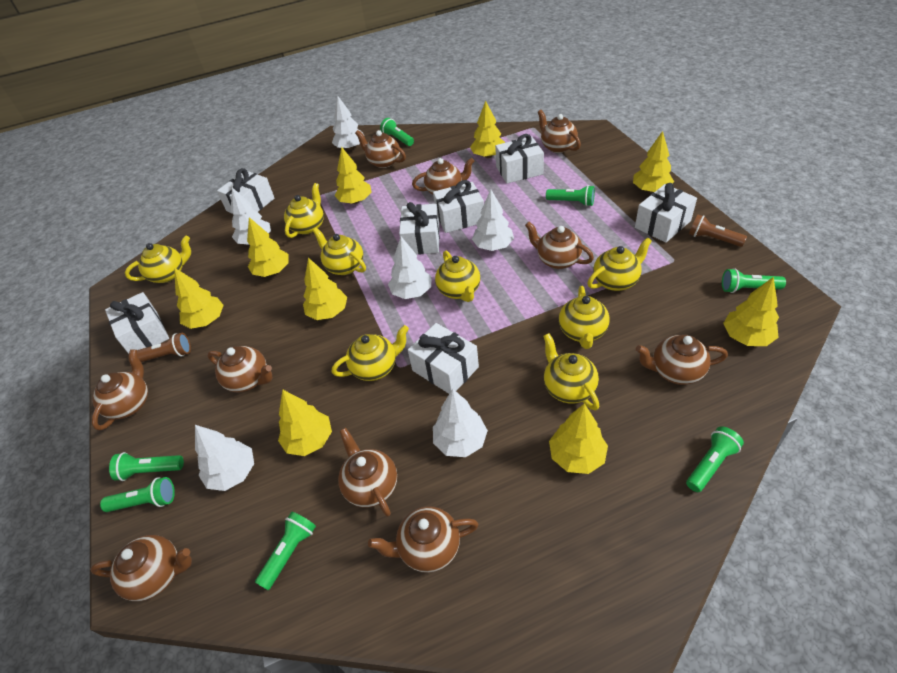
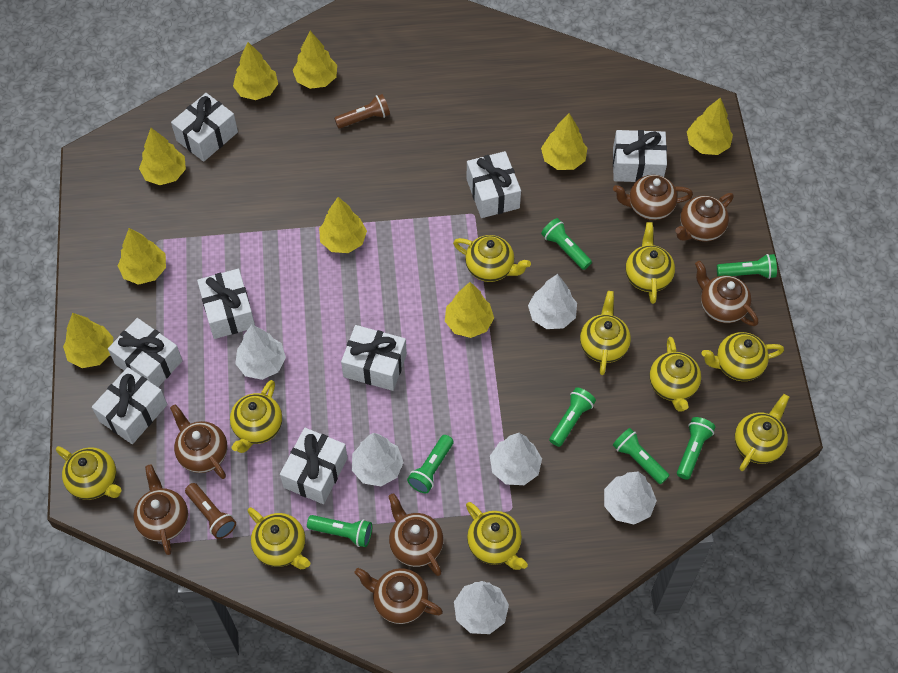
brown teapot: 10 -> 7
white gift: 7 -> 8
yellow teapot: 8 -> 10

